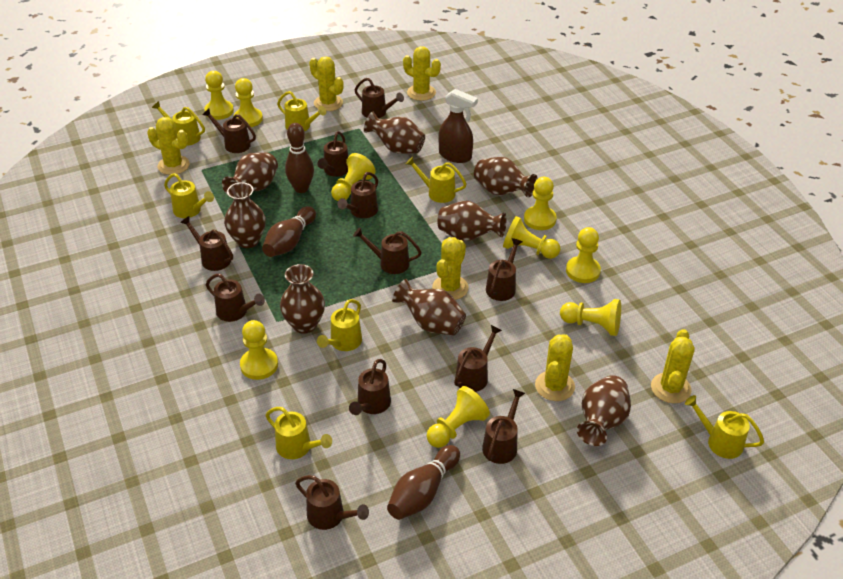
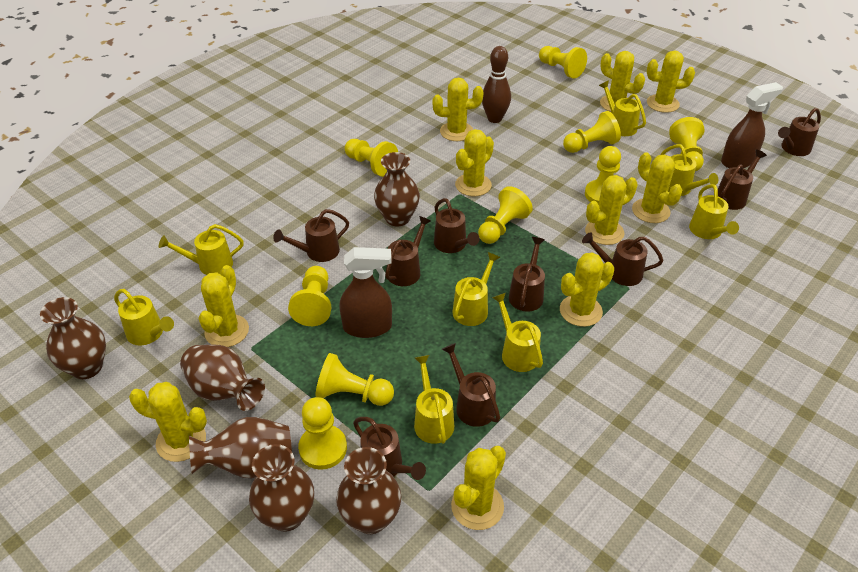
brown bowling pin: 3 -> 1
brown spray bottle: 1 -> 2
brown vase: 8 -> 6
brown watering can: 12 -> 9
yellow cactus: 6 -> 10
yellow watering can: 7 -> 8

